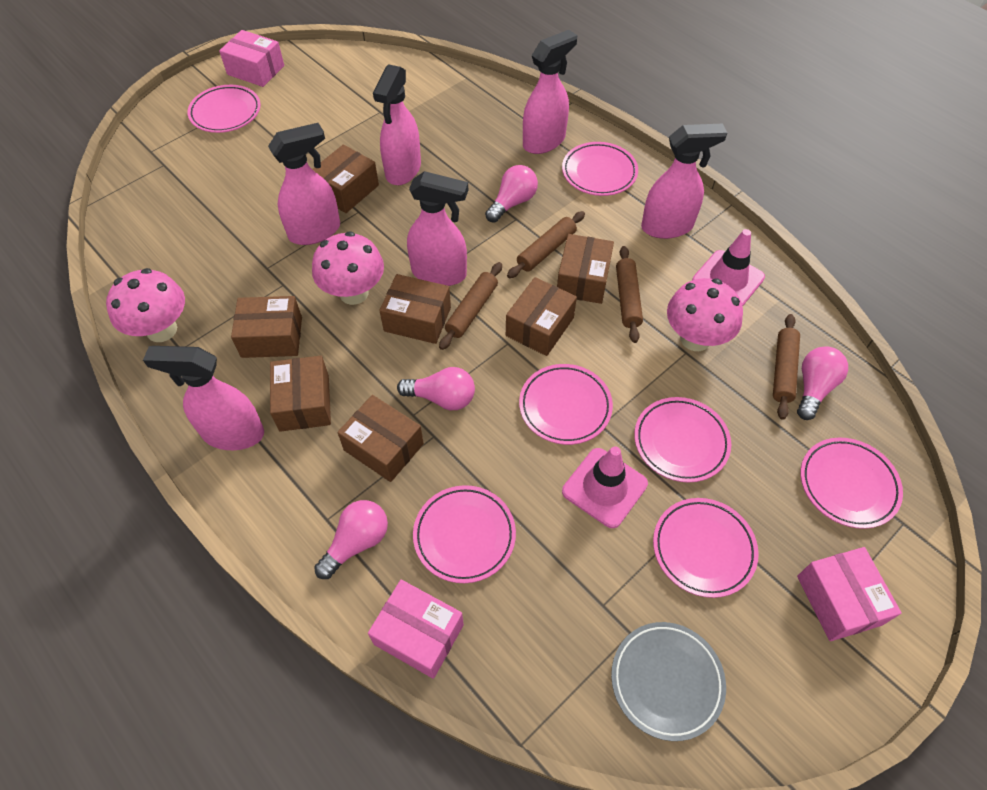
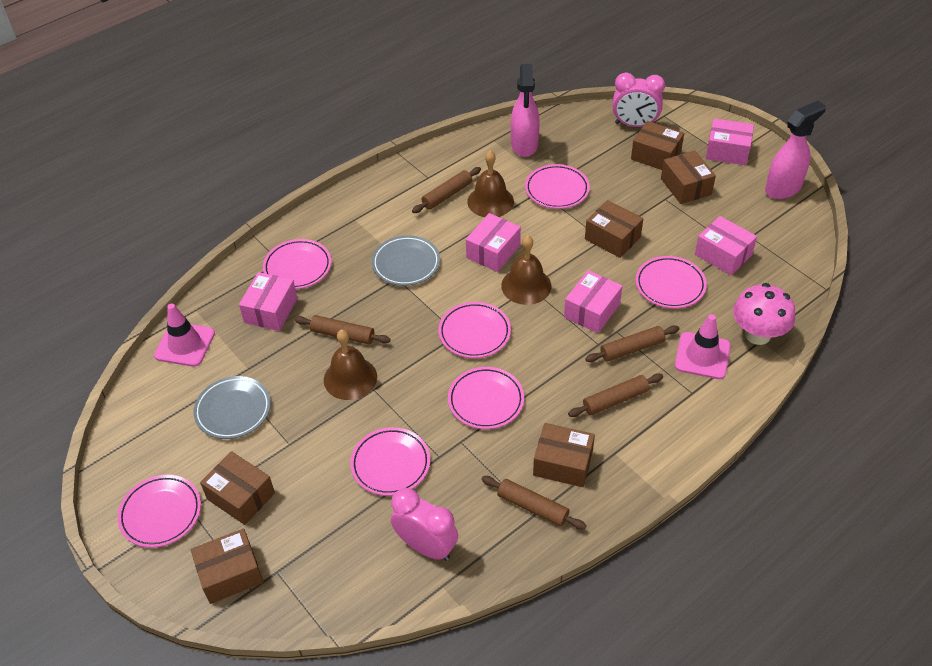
brown bell: 0 -> 3
brown box: 7 -> 6
brown rolling pin: 4 -> 5
grey plate: 1 -> 2
pink box: 3 -> 5
pink clock: 0 -> 2
pink light bulb: 4 -> 0
pink mushroom: 3 -> 1
pink spray bottle: 6 -> 2

